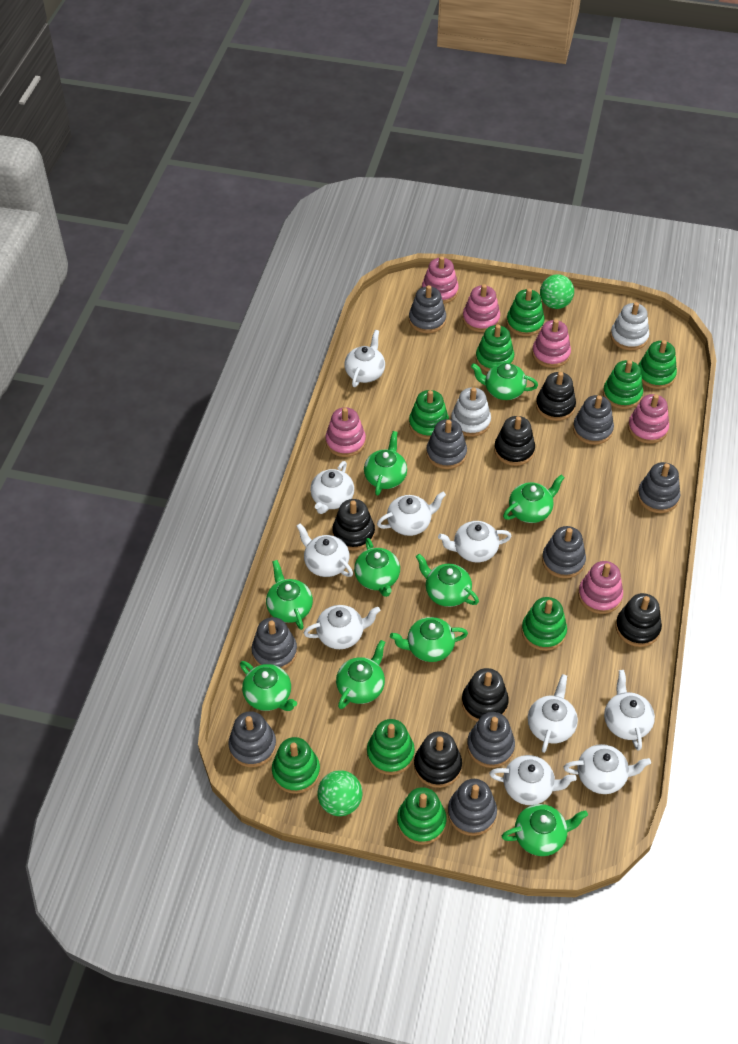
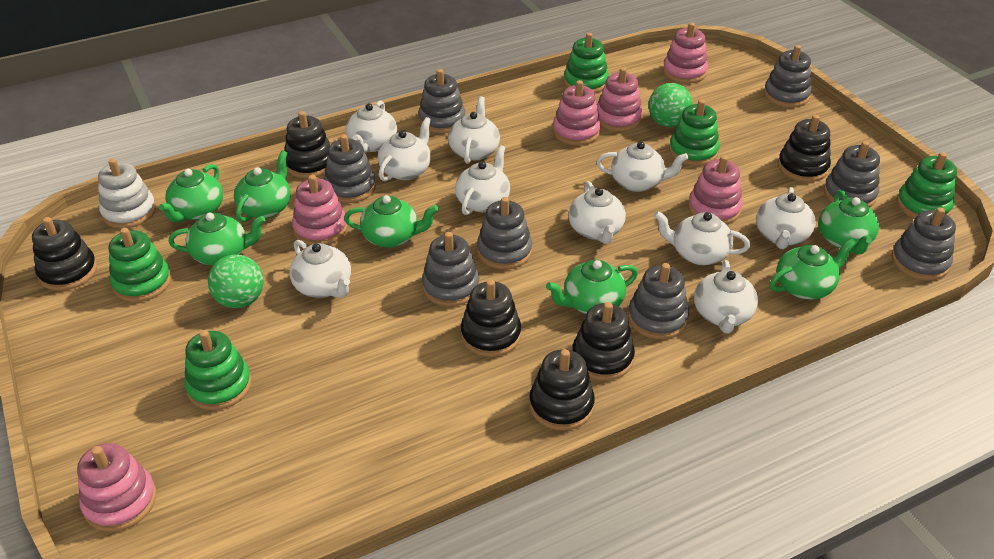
green stacking toy: 9 -> 5
green teapot: 10 -> 7
grey stacking toy: 9 -> 8
white stacking toy: 2 -> 1

